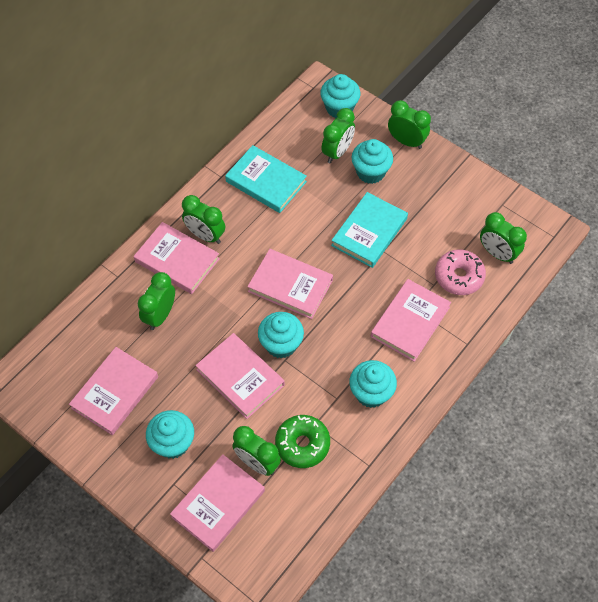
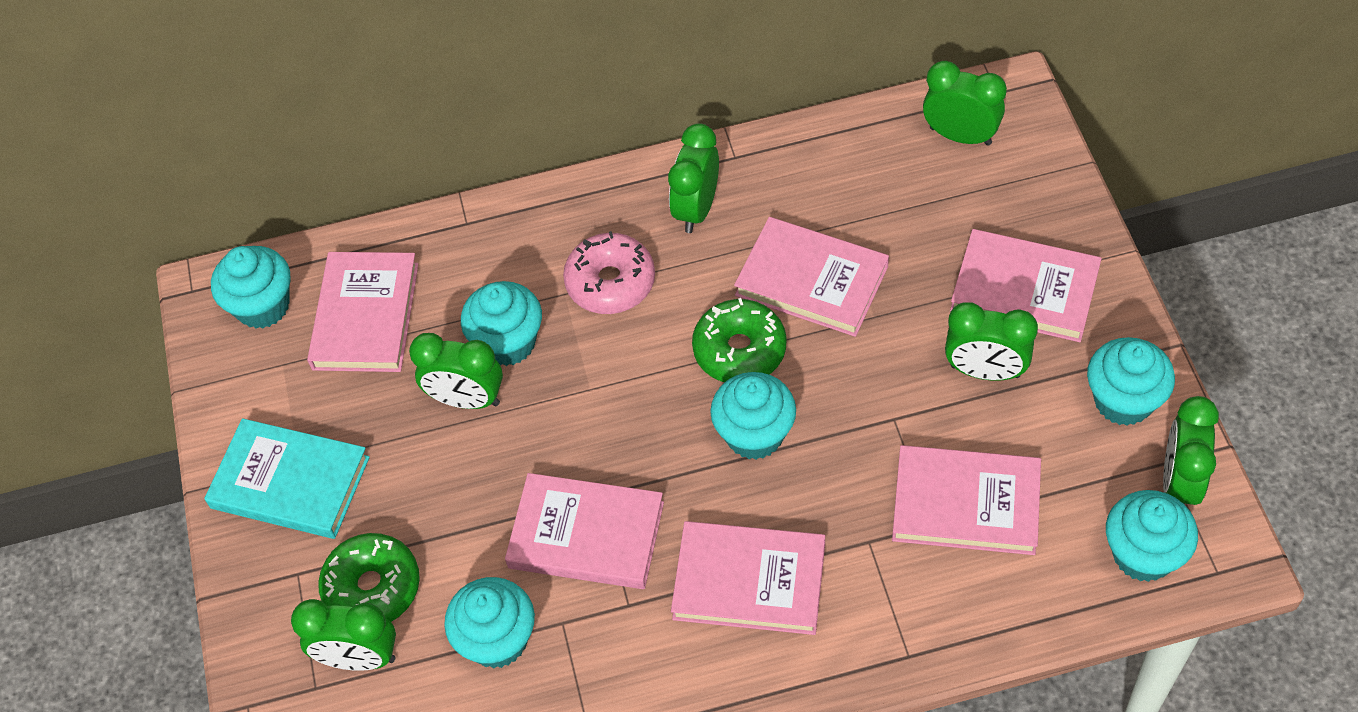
green donut: 1 -> 2
turquoise book: 2 -> 1
turquoise cupcake: 5 -> 6

